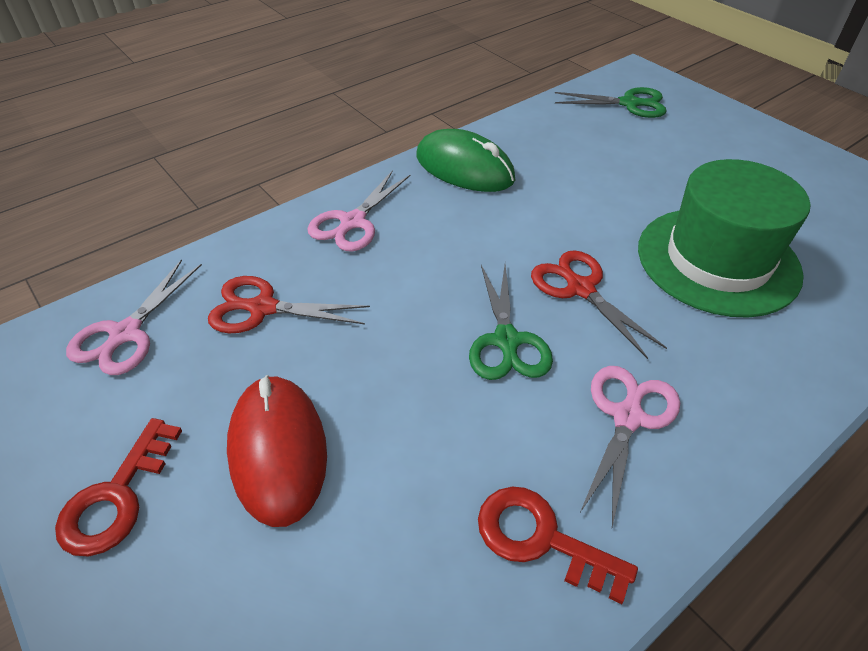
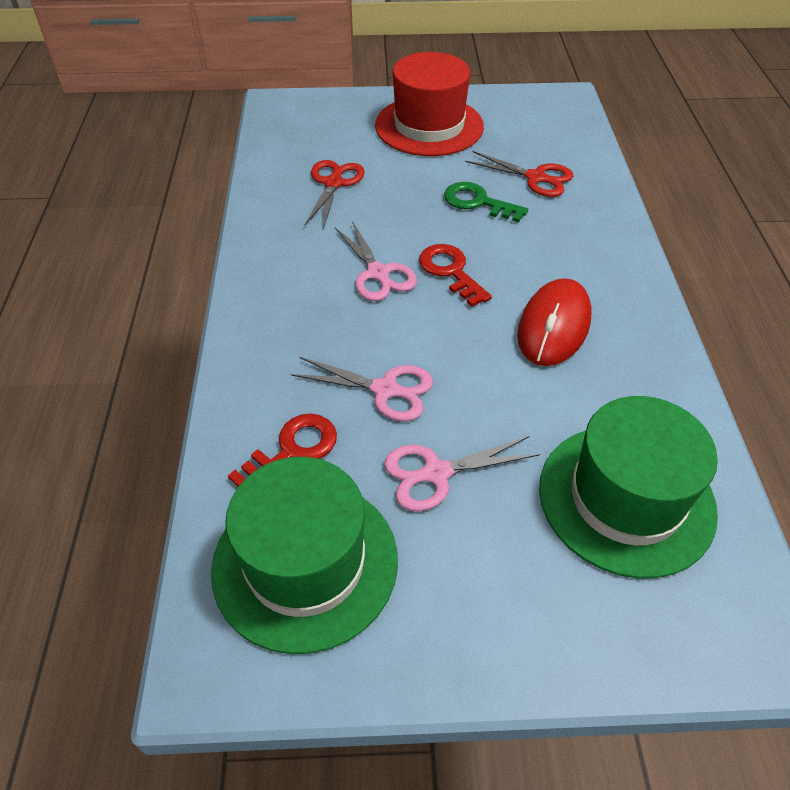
green hat: 1 -> 2
green key: 0 -> 1
green mouse: 1 -> 0
green scissors: 2 -> 0
red hat: 0 -> 1

